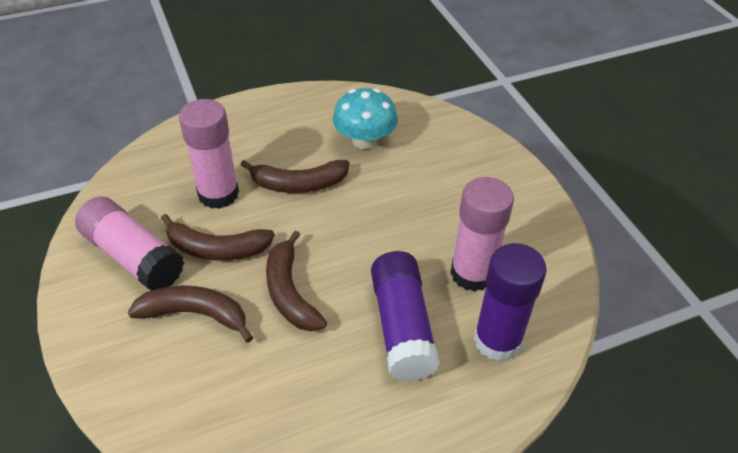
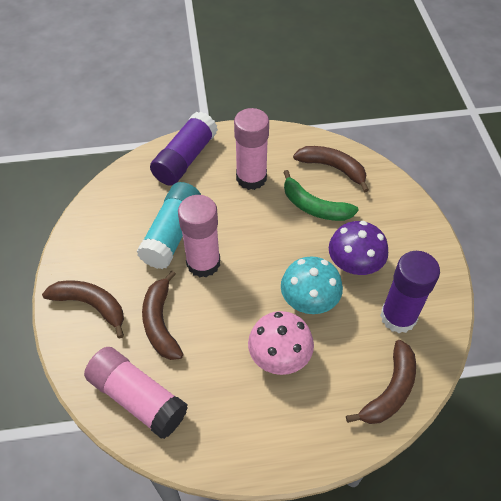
green banana: 0 -> 1
pink mushroom: 0 -> 1
purple mushroom: 0 -> 1
turquoise glue stick: 0 -> 1

